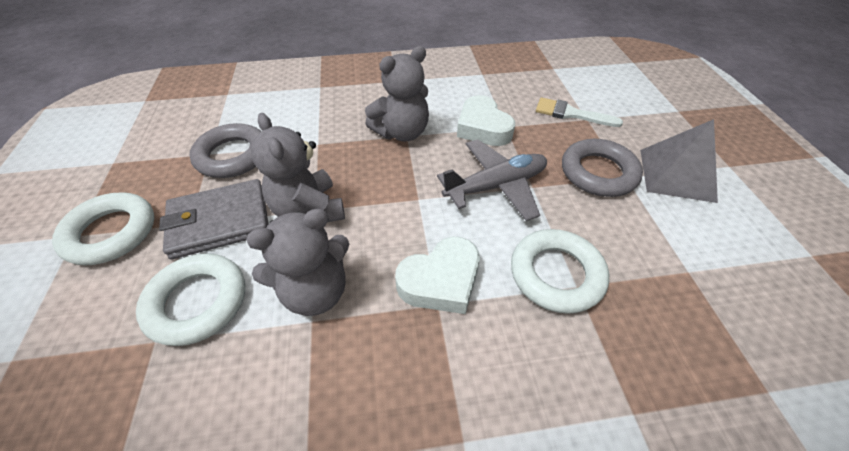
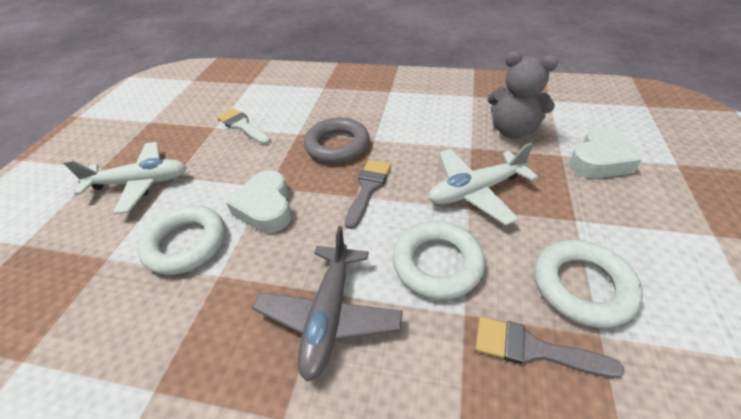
grey brush: 0 -> 2
grey pyramid: 1 -> 0
grey ring: 2 -> 1
grey teddy bear: 3 -> 1
grey wallet: 1 -> 0
white plane: 0 -> 2

